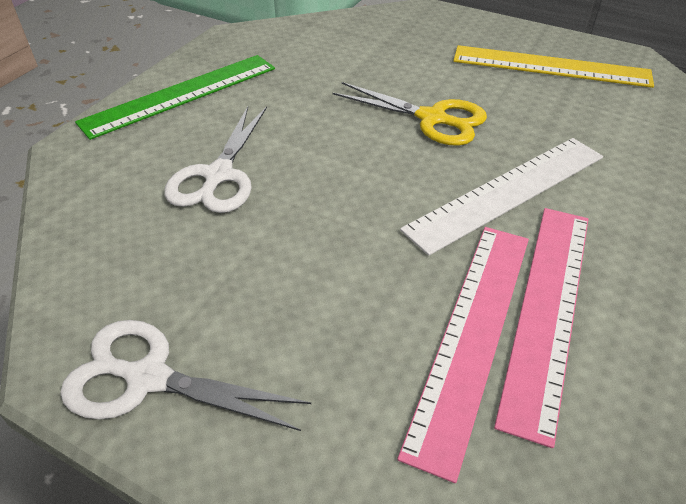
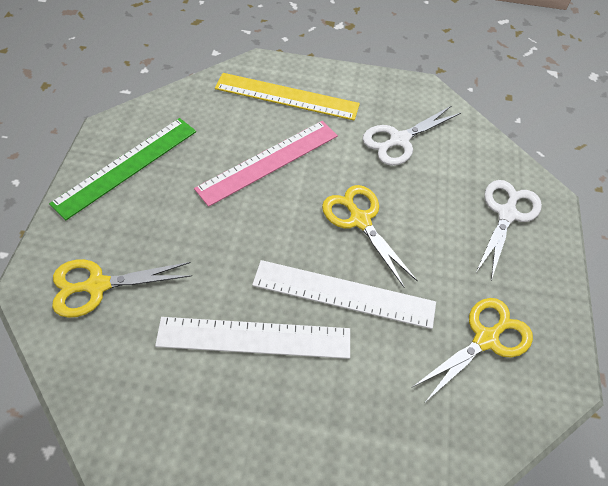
pink ruler: 2 -> 1
white ruler: 1 -> 2
yellow scissors: 1 -> 3

